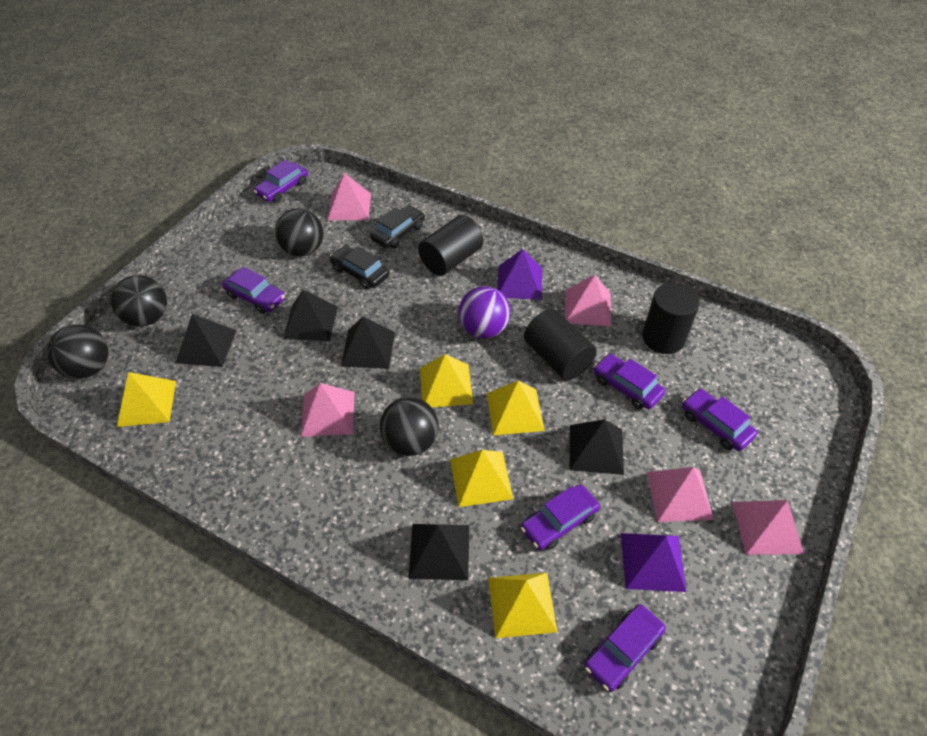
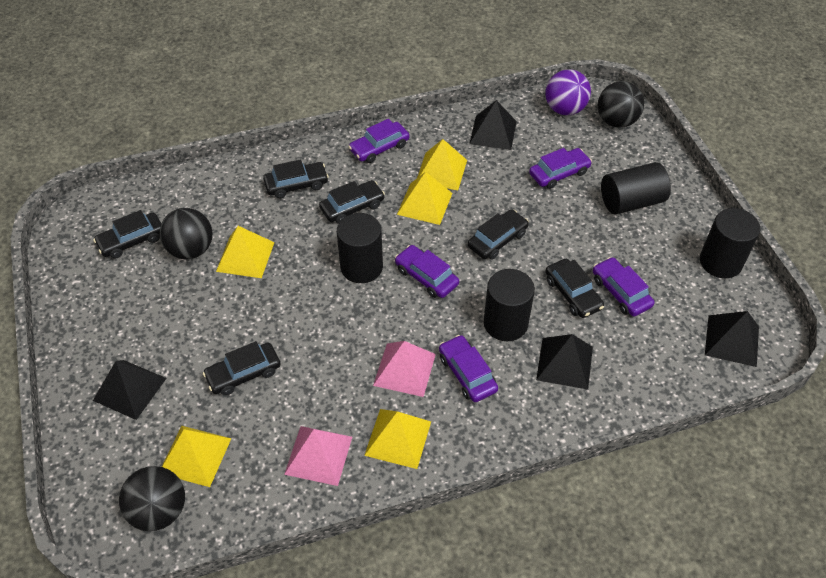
black ball: 4 -> 3
black car: 2 -> 6
black cylinder: 3 -> 4
black pyramid: 5 -> 4
pink pyramid: 5 -> 2
purple car: 6 -> 5
purple pyramid: 2 -> 0

